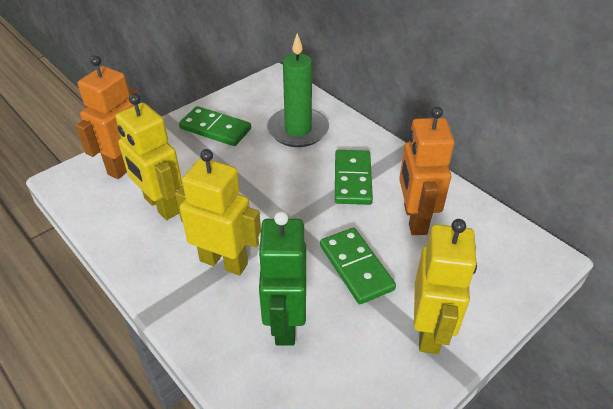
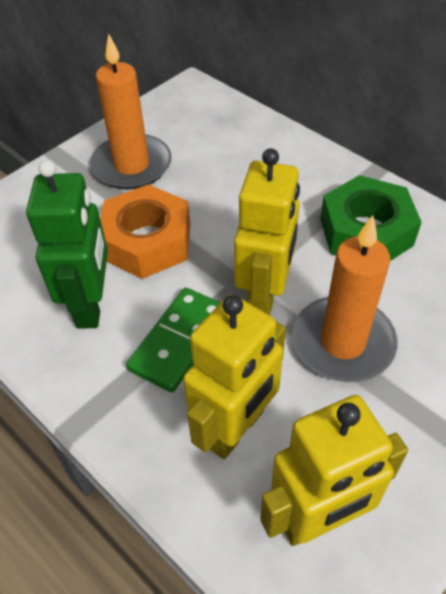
green candle: 1 -> 0
green domino: 3 -> 1
green nut: 0 -> 1
orange candle: 0 -> 2
orange nut: 0 -> 1
orange robot: 2 -> 0

